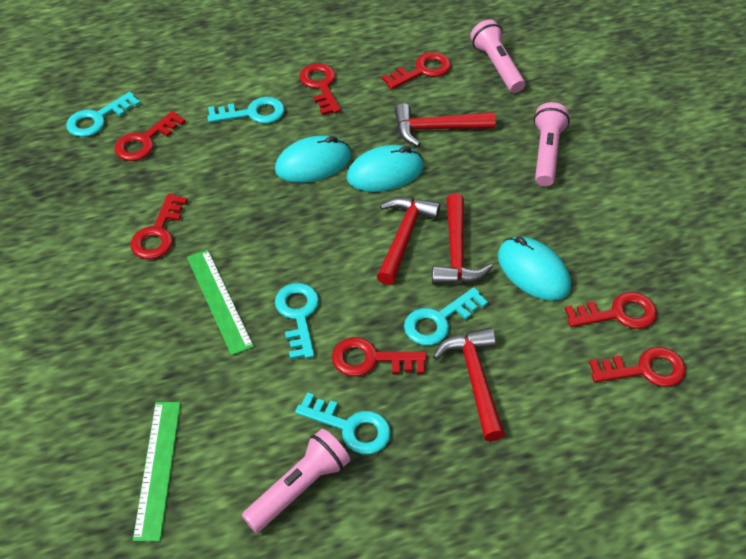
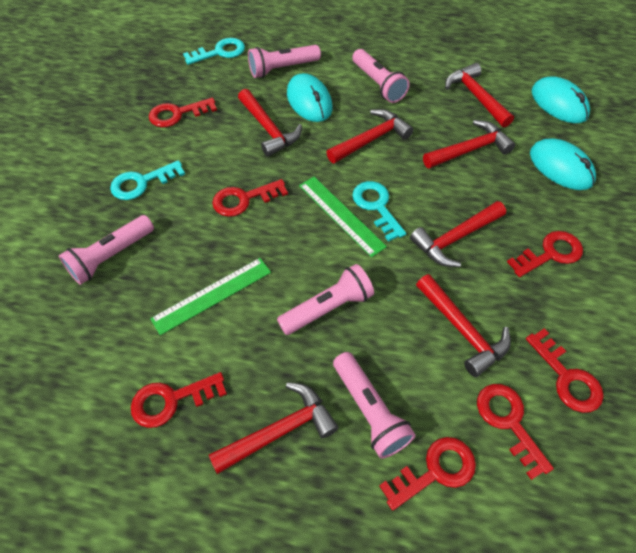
pink flashlight: 3 -> 5
red hammer: 4 -> 7
turquoise key: 5 -> 3

